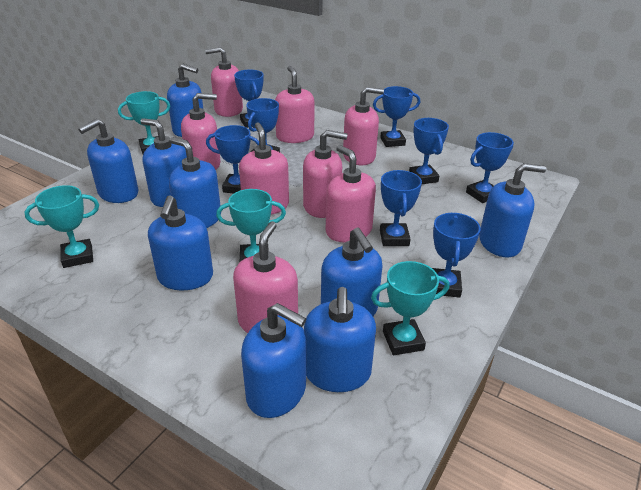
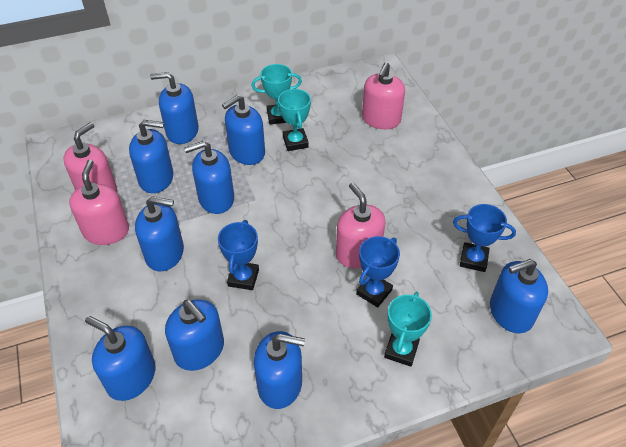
blue trophy: 8 -> 3
pink soap dispenser: 8 -> 4
turquoise trophy: 4 -> 3

